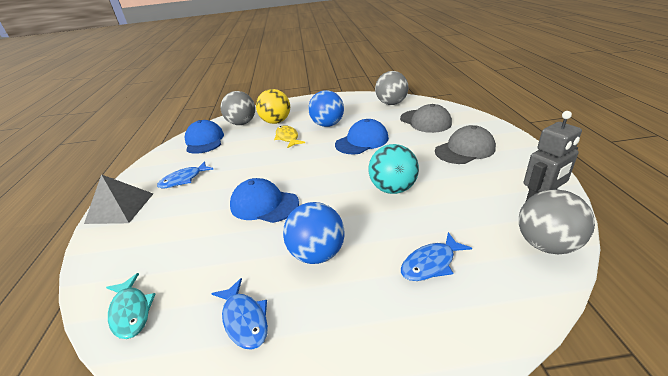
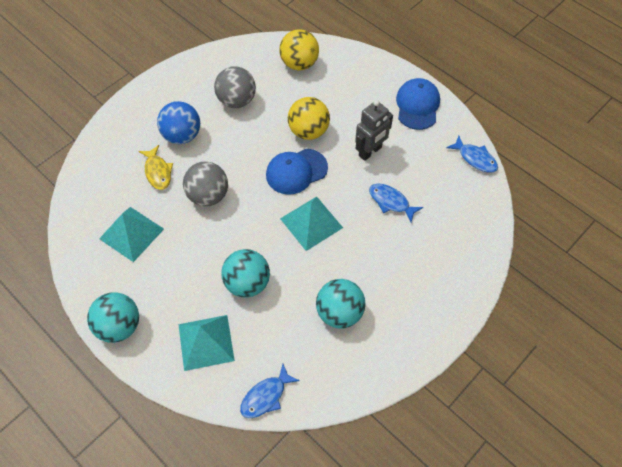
blue ball: 2 -> 1
blue cap: 3 -> 2
grey ball: 3 -> 2
grey cap: 2 -> 0
grey pyramid: 1 -> 0
turquoise ball: 1 -> 3
turquoise fish: 1 -> 0
turquoise pyramid: 0 -> 3
yellow ball: 1 -> 2

